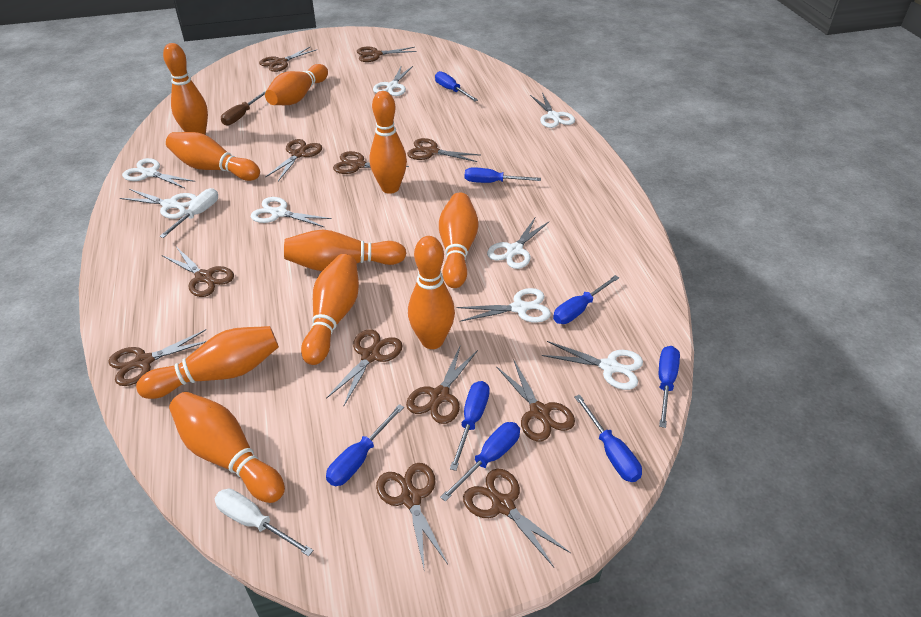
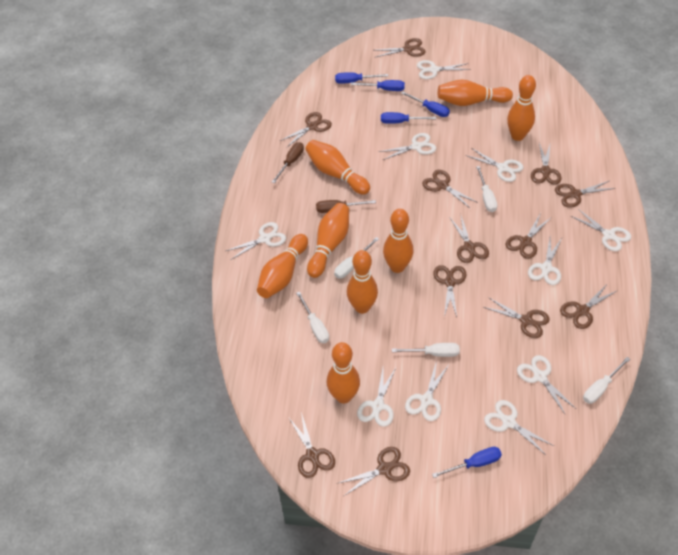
blue screwdriver: 8 -> 5
brown screwdriver: 1 -> 2
orange bowling pin: 10 -> 8
white scissors: 8 -> 10
white screwdriver: 2 -> 5

